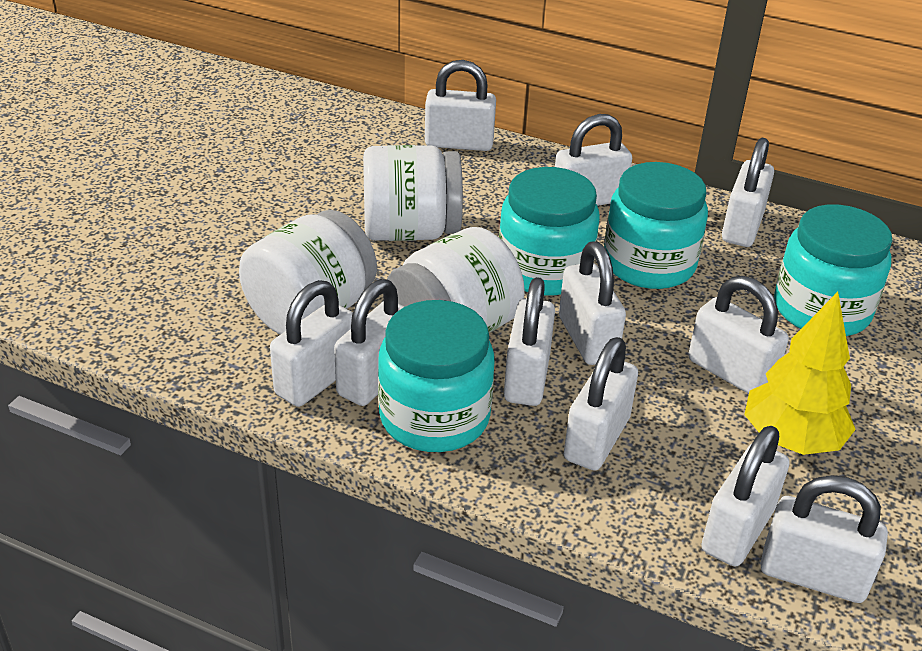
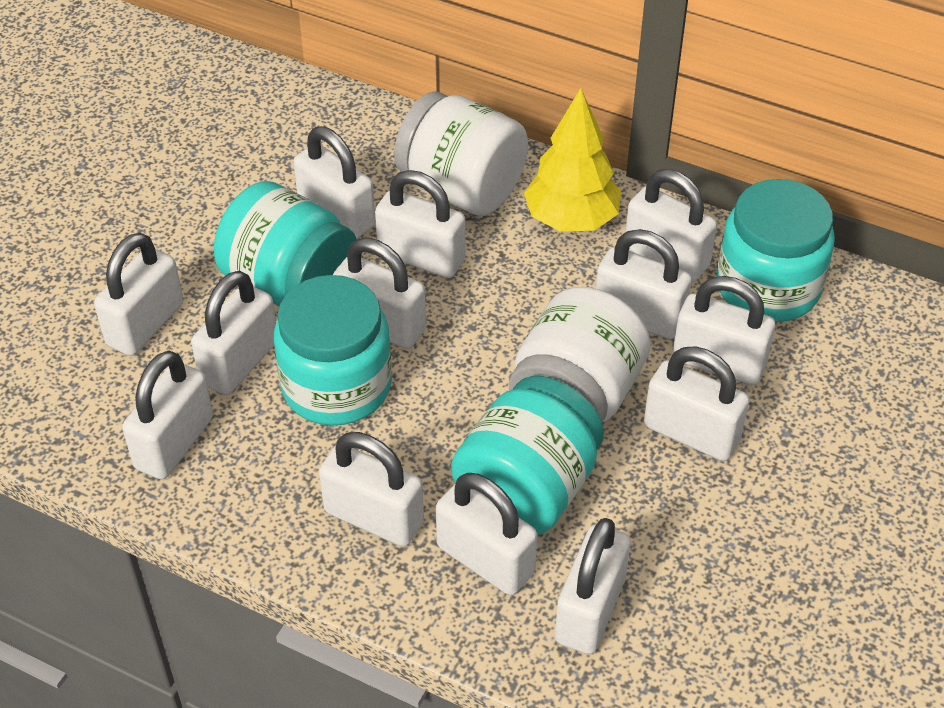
white jar: 3 -> 2
white padlock: 11 -> 13

